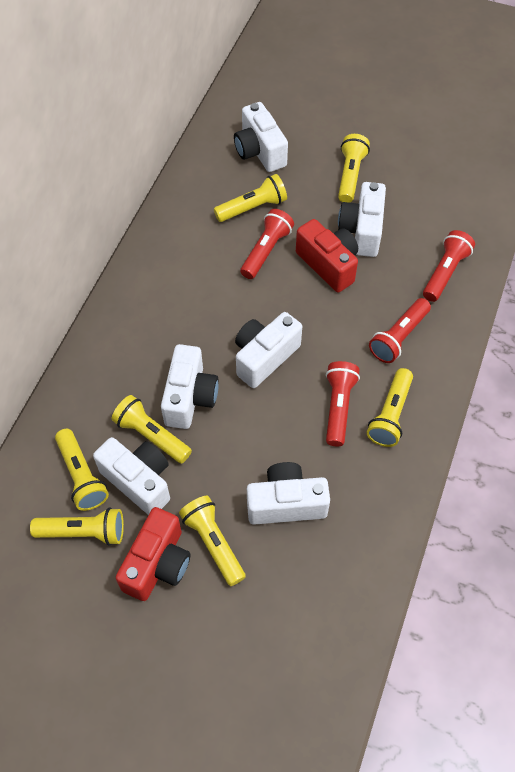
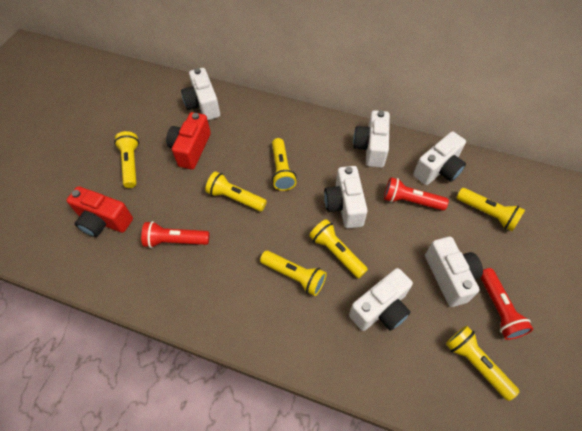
red flashlight: 4 -> 3

